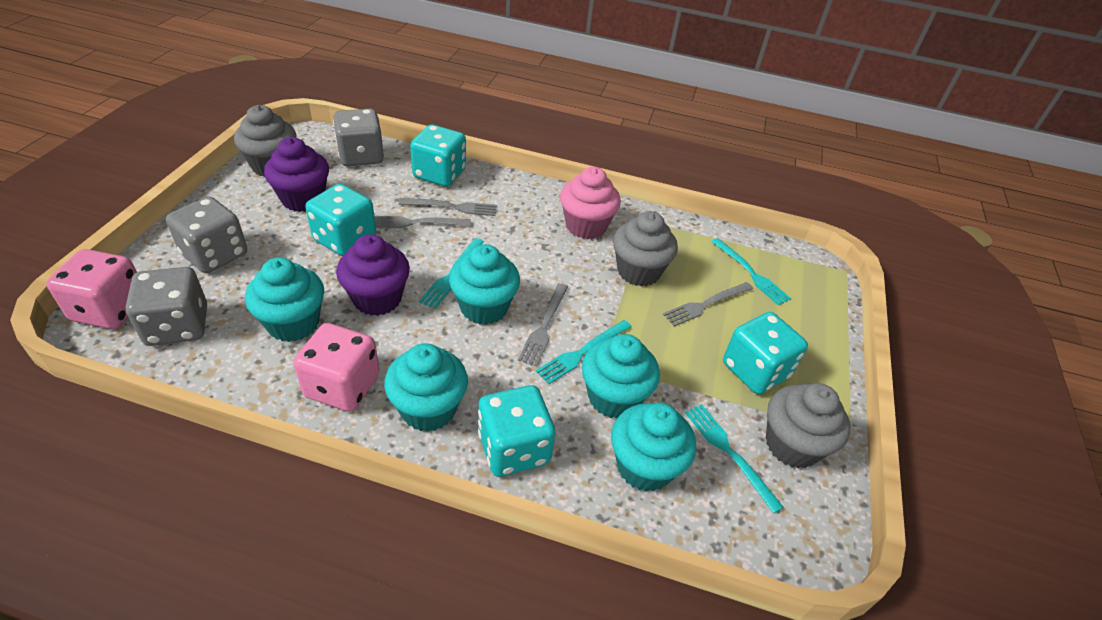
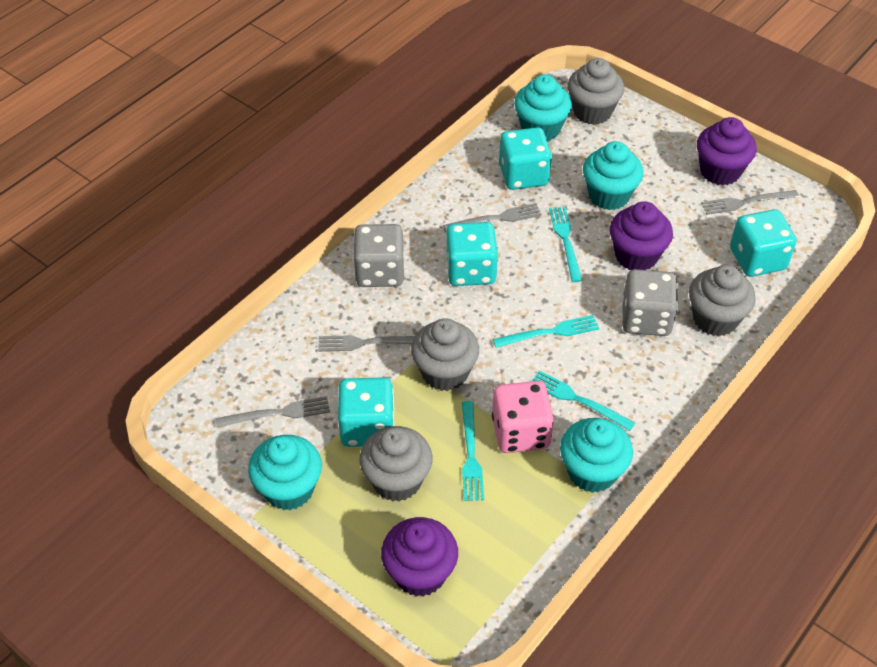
grey cupcake: 3 -> 4
grey dice: 3 -> 2
pink cupcake: 1 -> 0
pink dice: 2 -> 1
purple cupcake: 2 -> 3
turquoise cupcake: 5 -> 4

